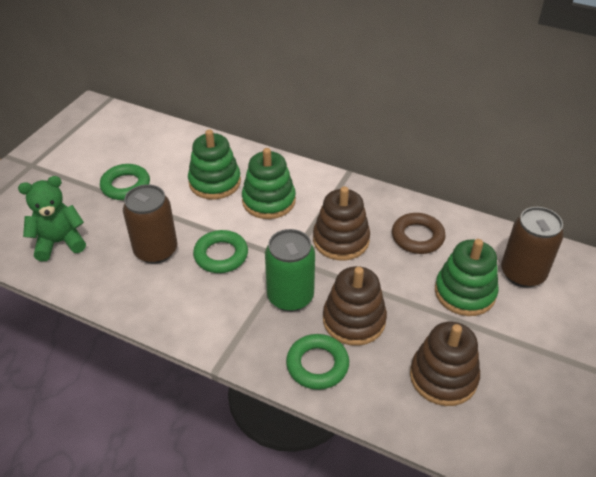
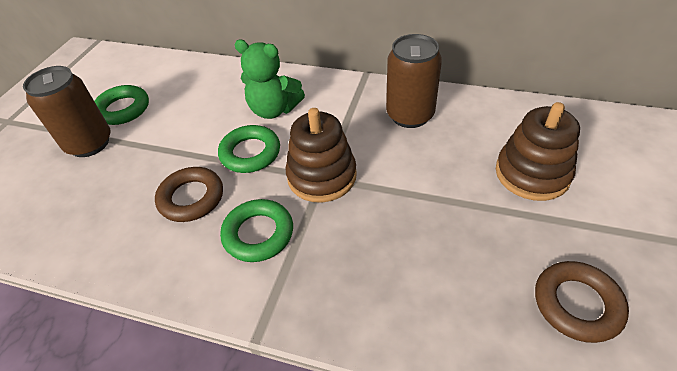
brown ring: 1 -> 2
brown stacking toy: 3 -> 2
green can: 1 -> 0
green stacking toy: 3 -> 0

